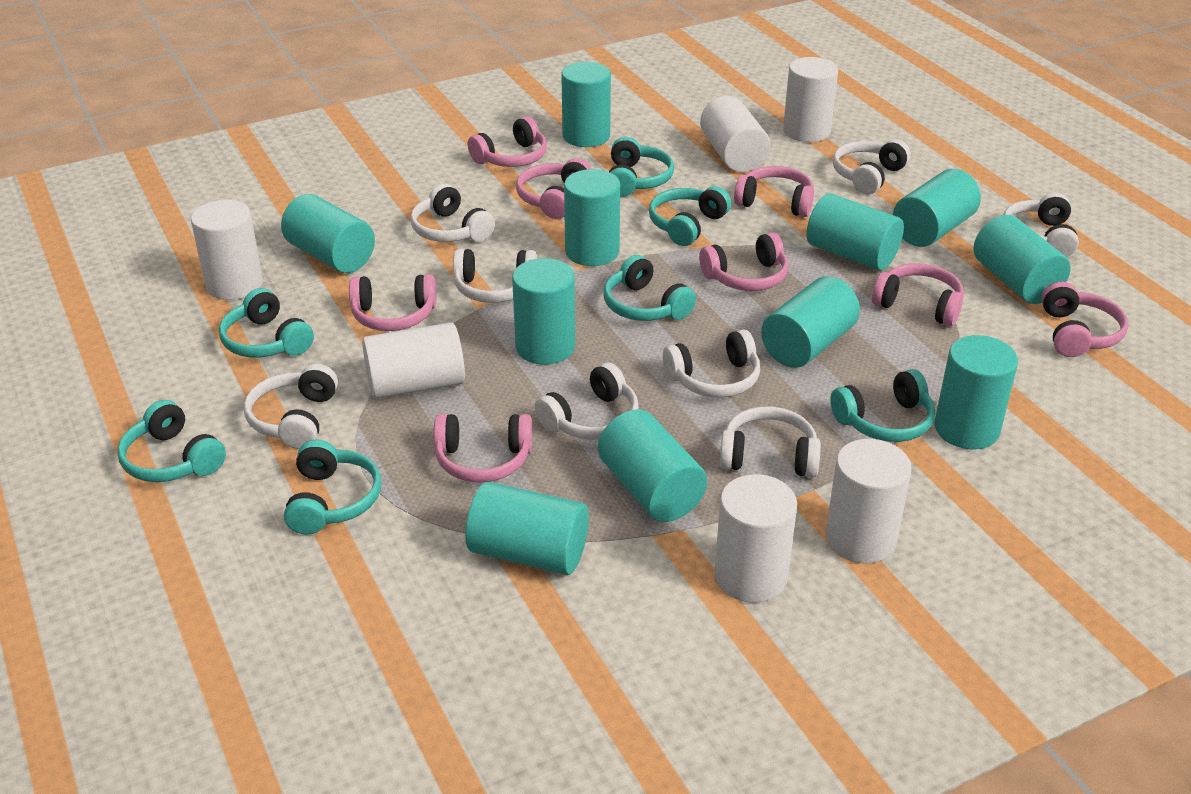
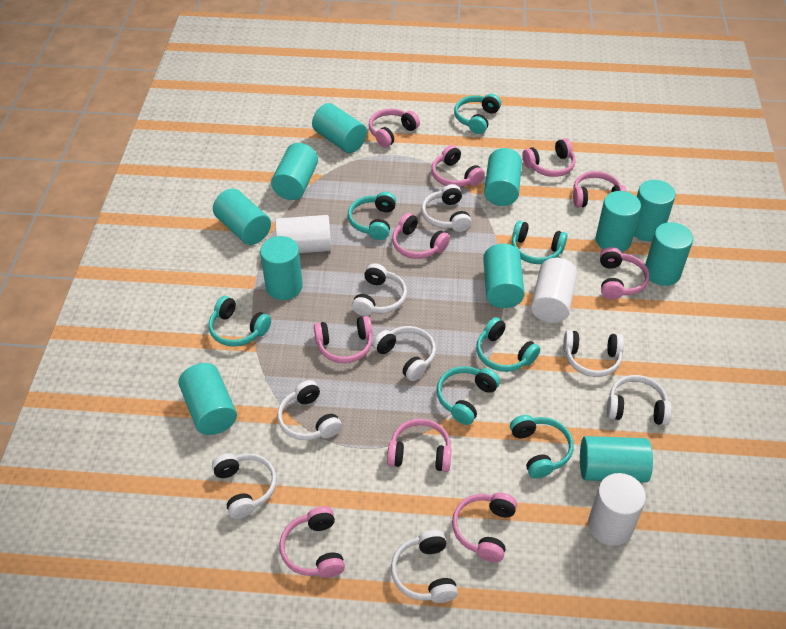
pink headphones: 8 -> 10
white cylinder: 6 -> 3

